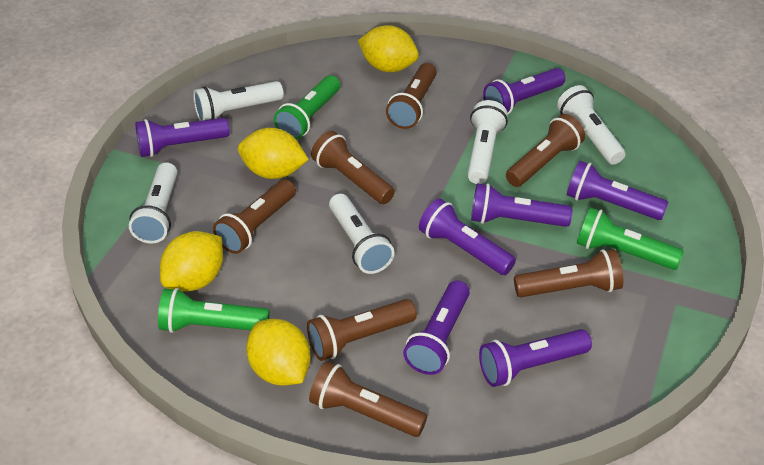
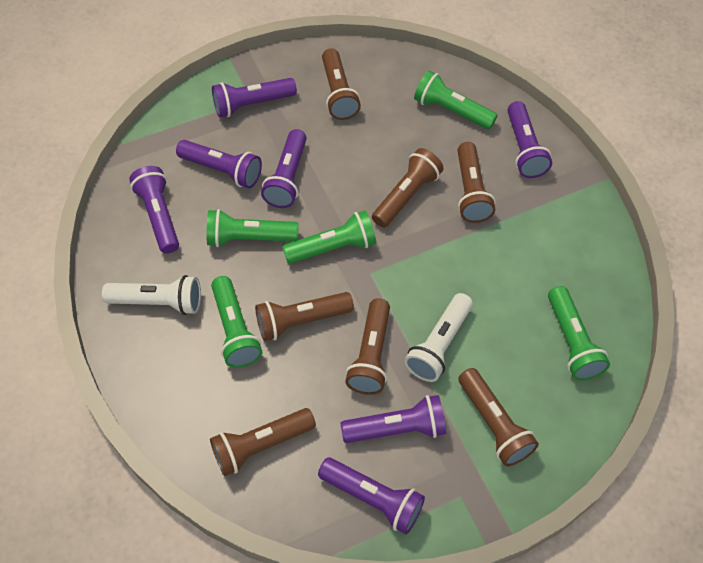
green flashlight: 3 -> 5
white flashlight: 5 -> 2
yellow lemon: 4 -> 0

